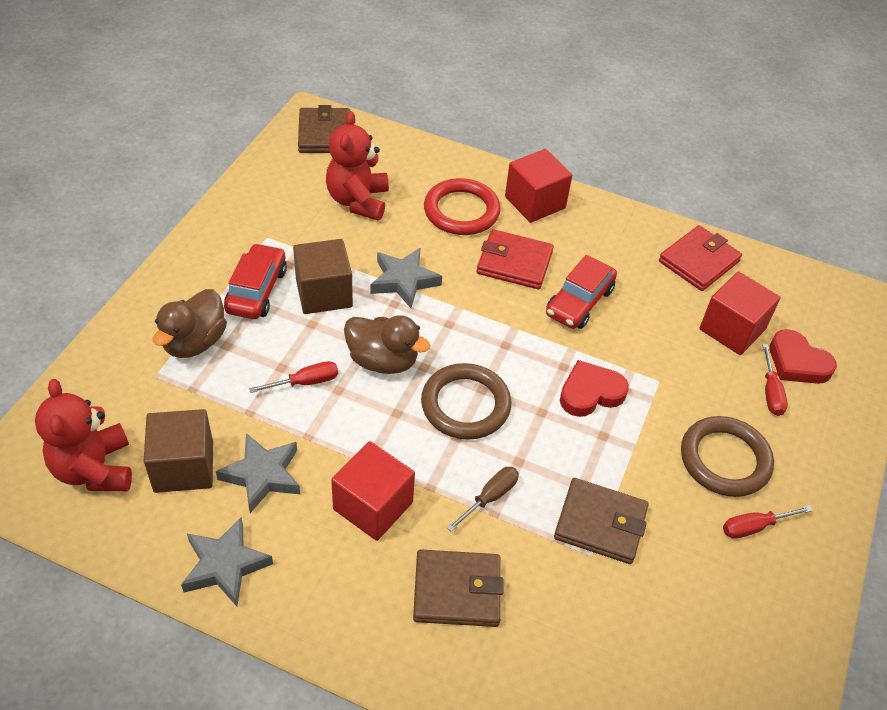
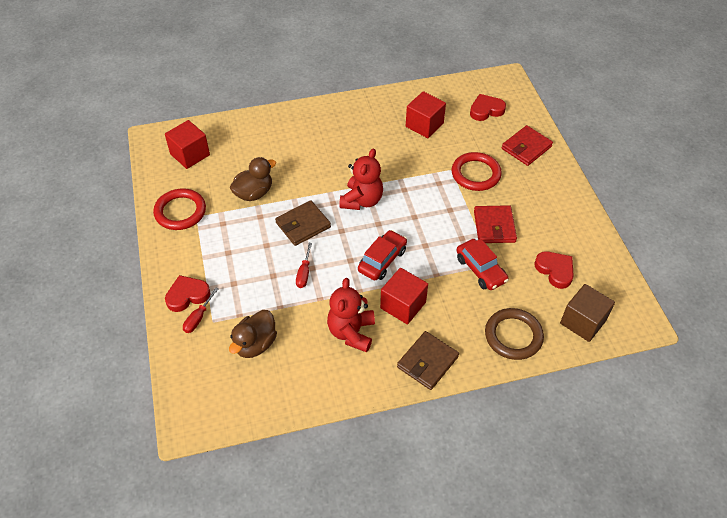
brown cube: 2 -> 1
brown ring: 2 -> 1
brown screwdriver: 1 -> 0
brown wallet: 3 -> 2
grey star: 3 -> 0
red heart: 2 -> 3
red ring: 1 -> 2
red screwdriver: 3 -> 2

